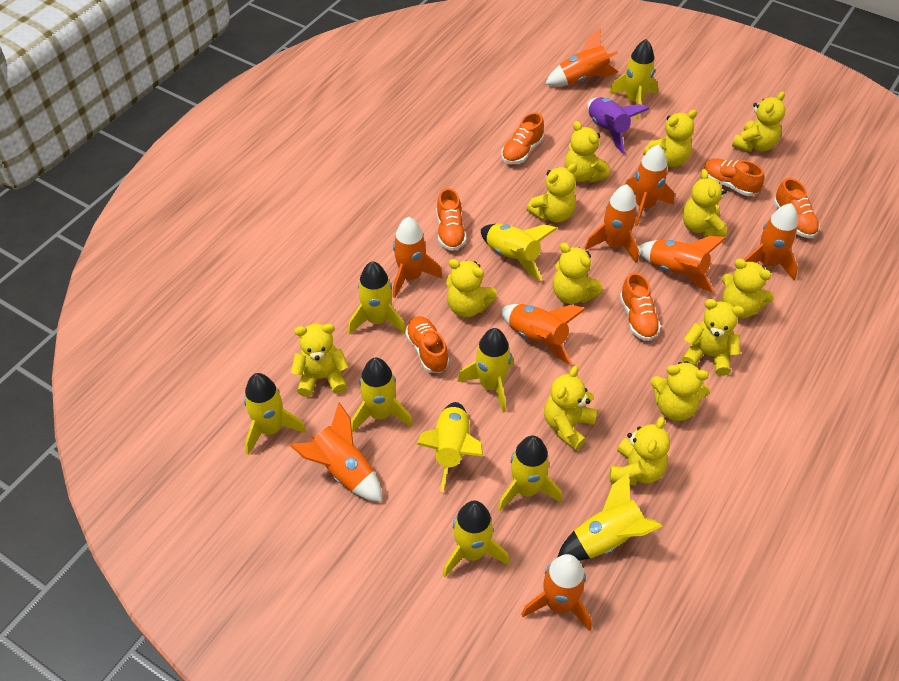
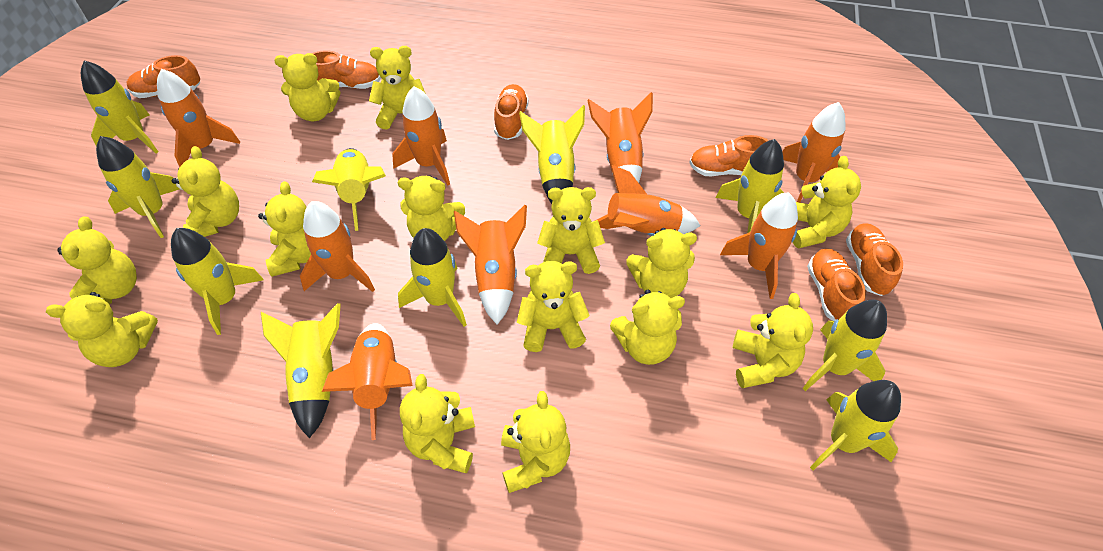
purple rocket: 1 -> 0
yellow teddy bear: 13 -> 15

